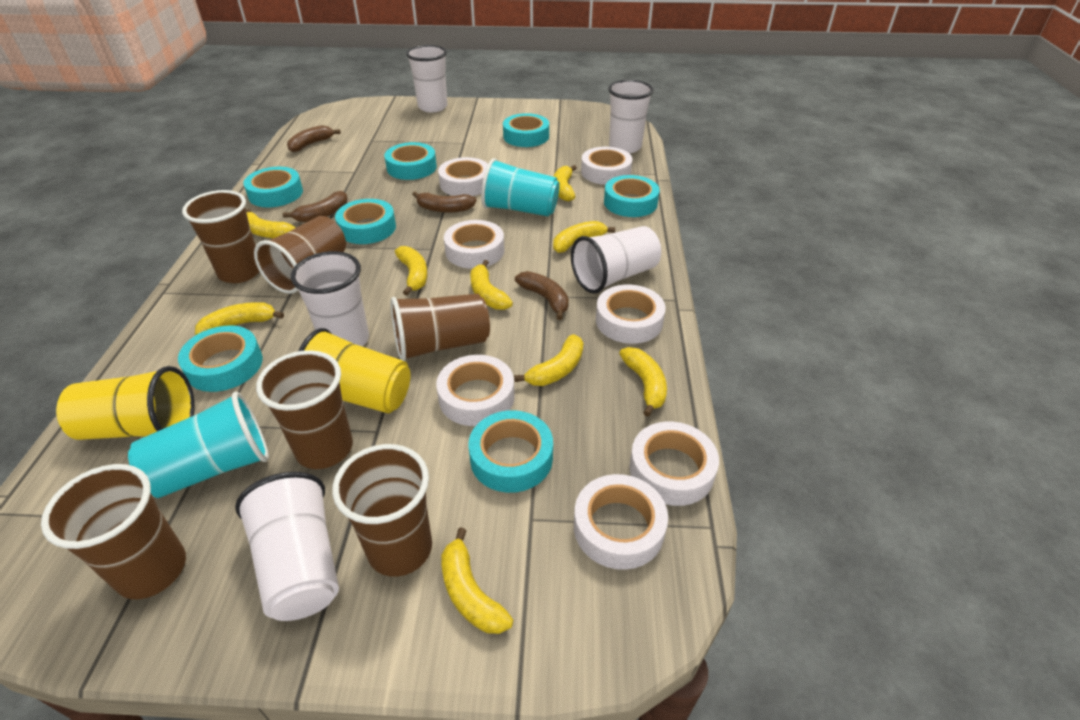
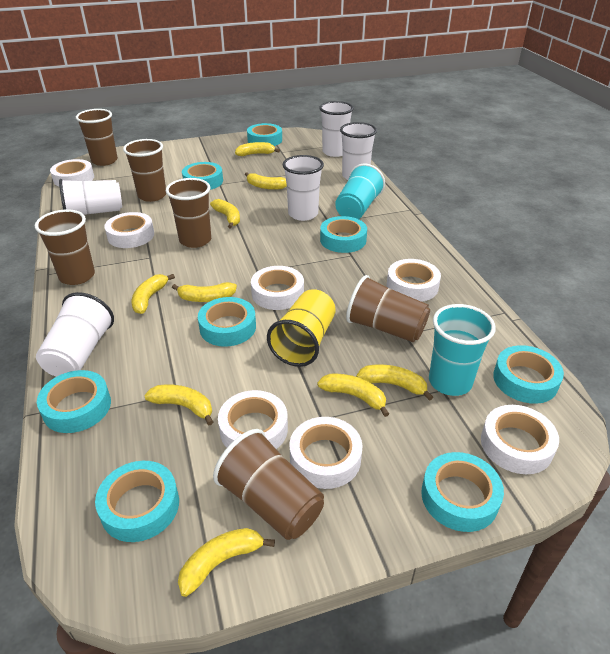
brown banana: 4 -> 0
turquoise tape: 7 -> 8
yellow cup: 2 -> 1

